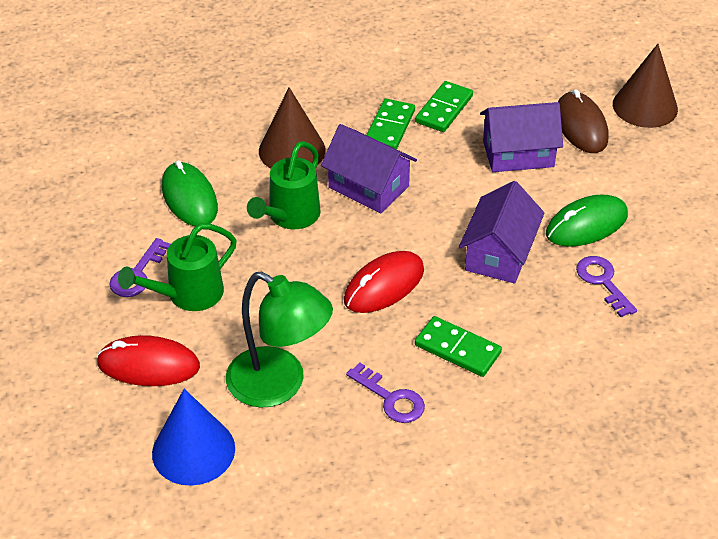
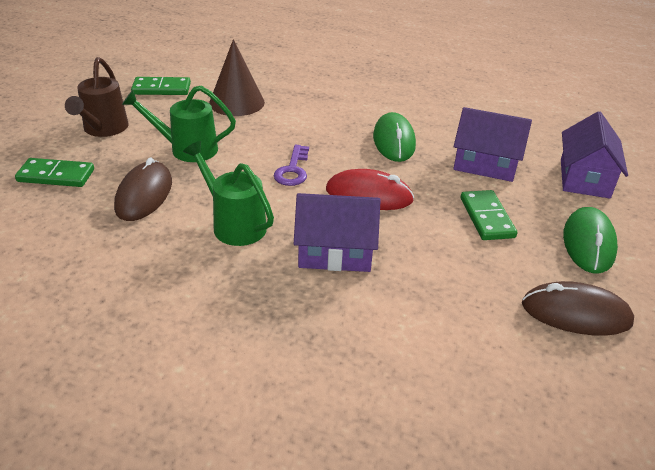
blue cone: 1 -> 0
brown cone: 2 -> 1
brown mouse: 1 -> 2
brown watering can: 0 -> 1
green lamp: 1 -> 0
purple key: 3 -> 1
red mouse: 2 -> 1

